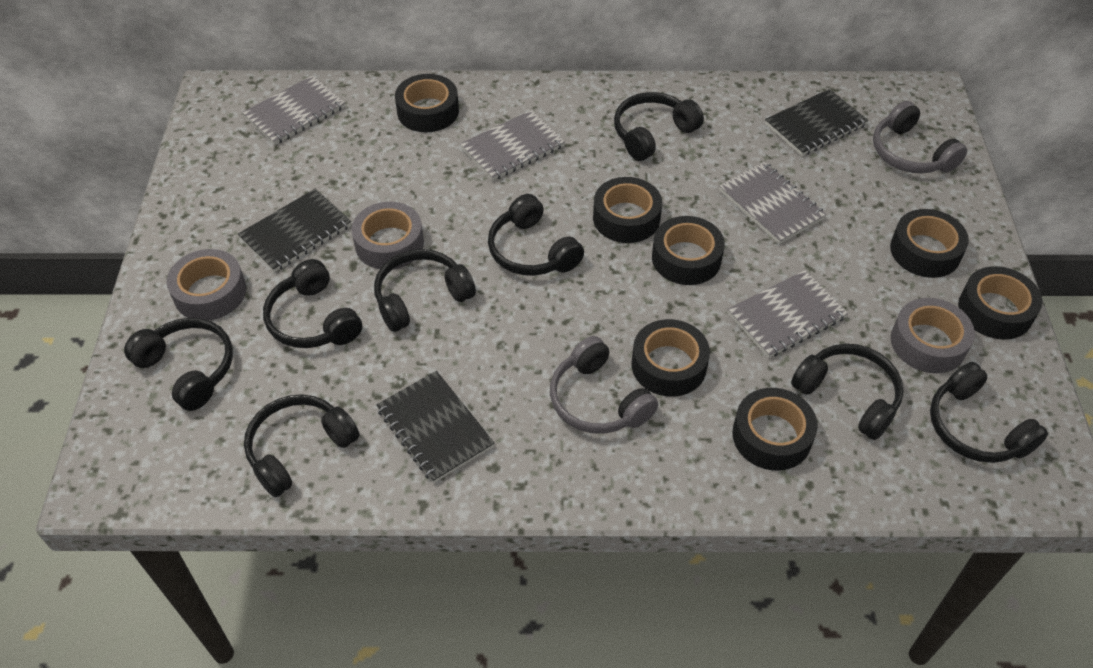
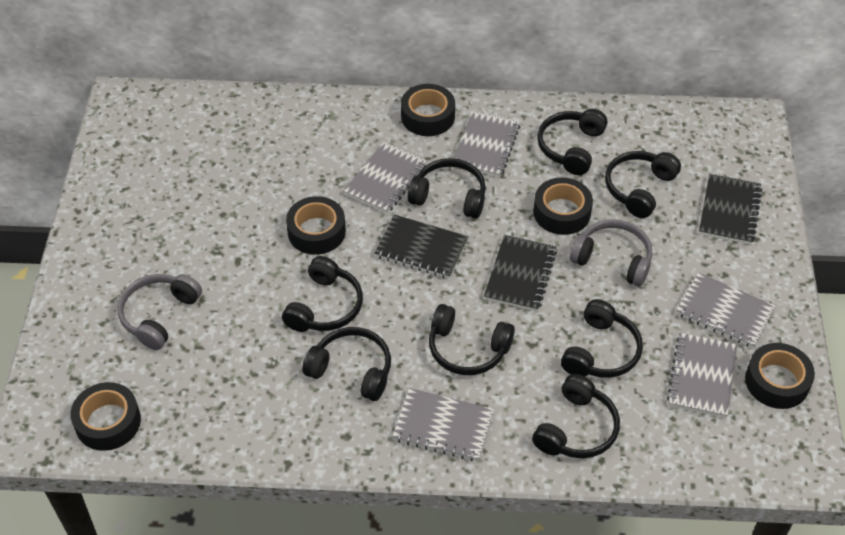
black tape: 7 -> 5
grey notebook: 4 -> 5
grey tape: 3 -> 0

